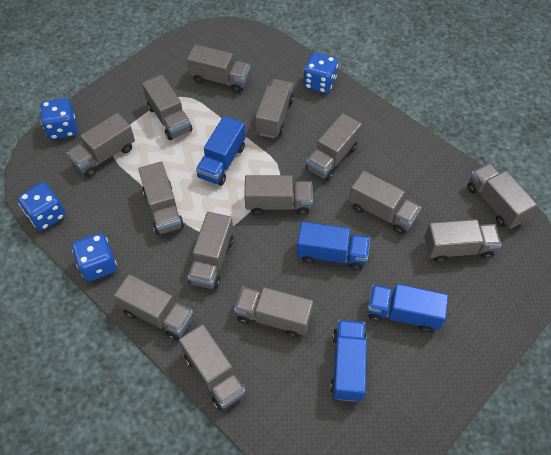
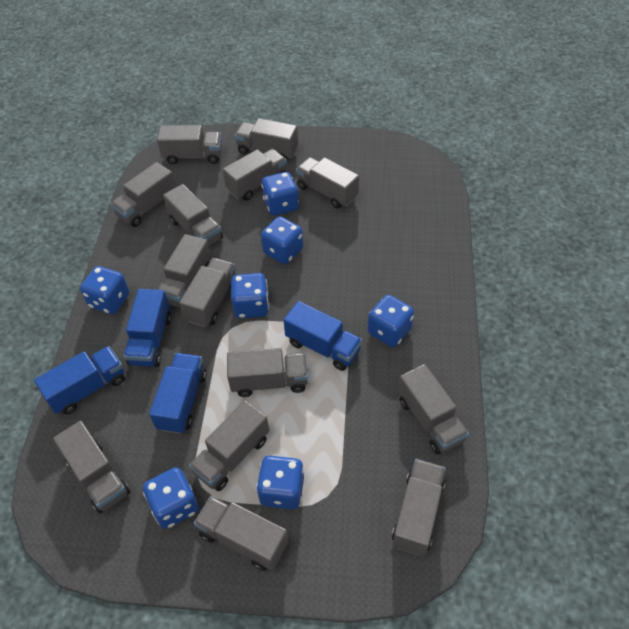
blue dice: 4 -> 7

